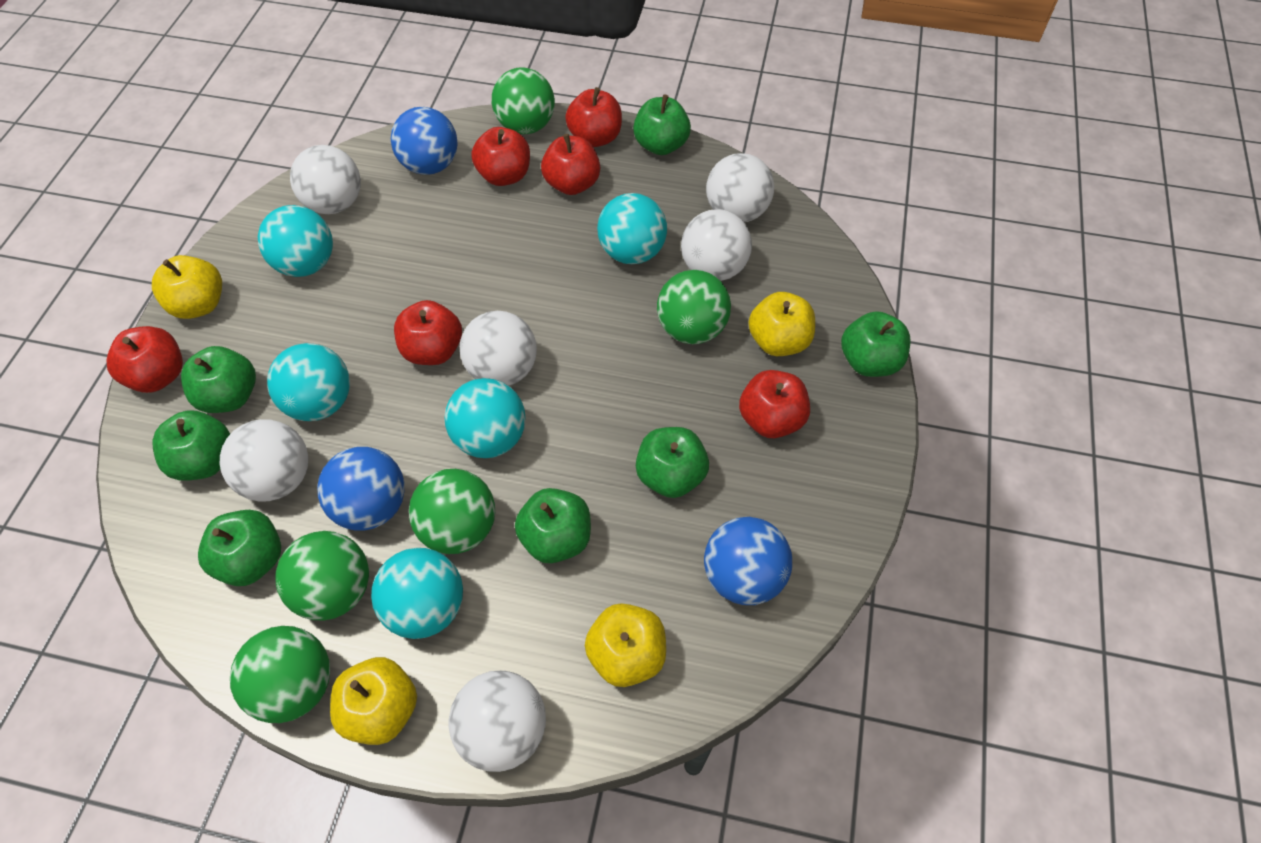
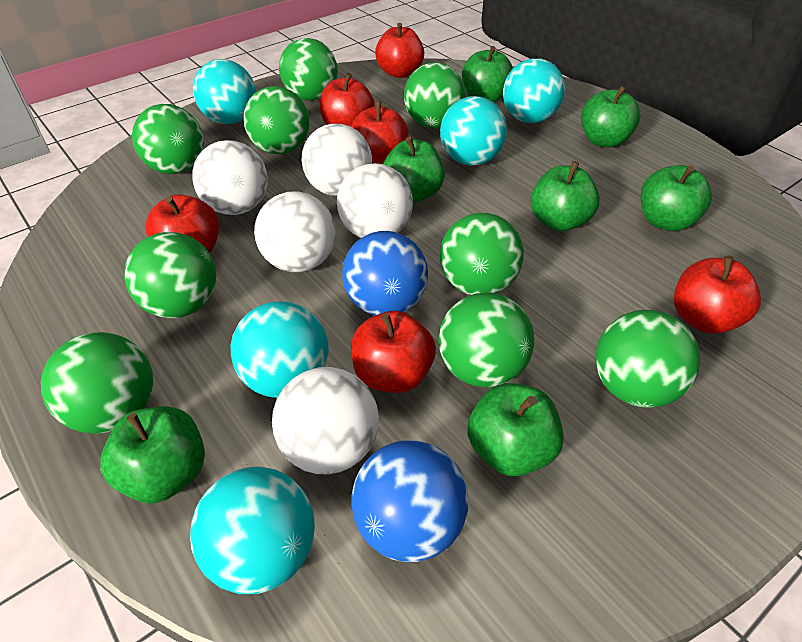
blue ball: 3 -> 2
green ball: 5 -> 9
white ball: 6 -> 5
yellow apple: 4 -> 0

